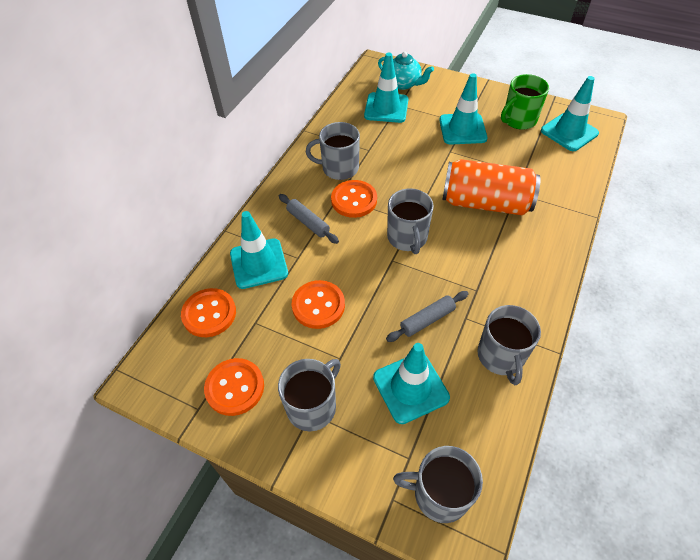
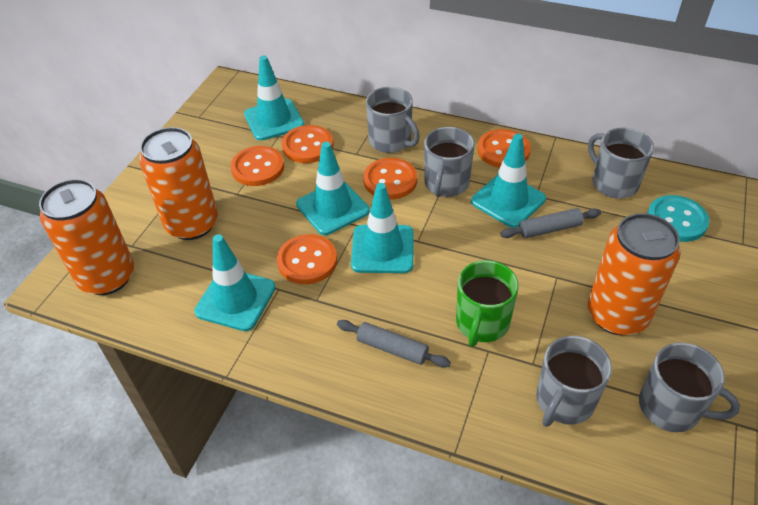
orange button: 4 -> 5
orange can: 1 -> 3
turquoise button: 0 -> 1
turquoise teapot: 1 -> 0

